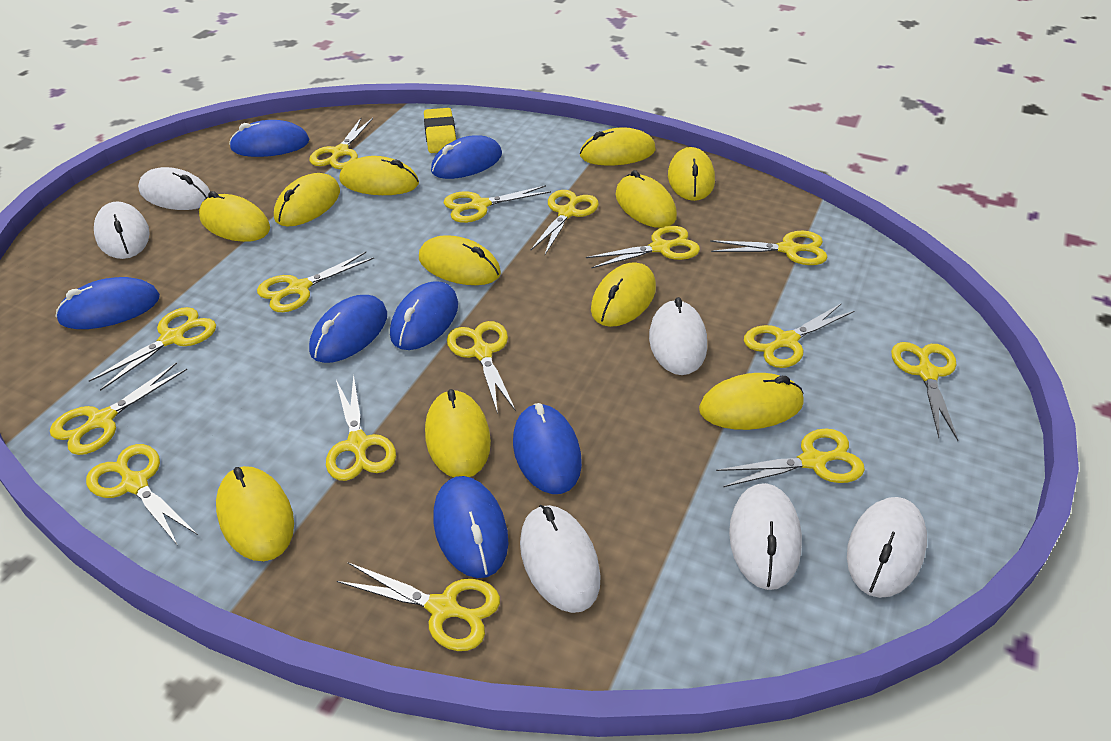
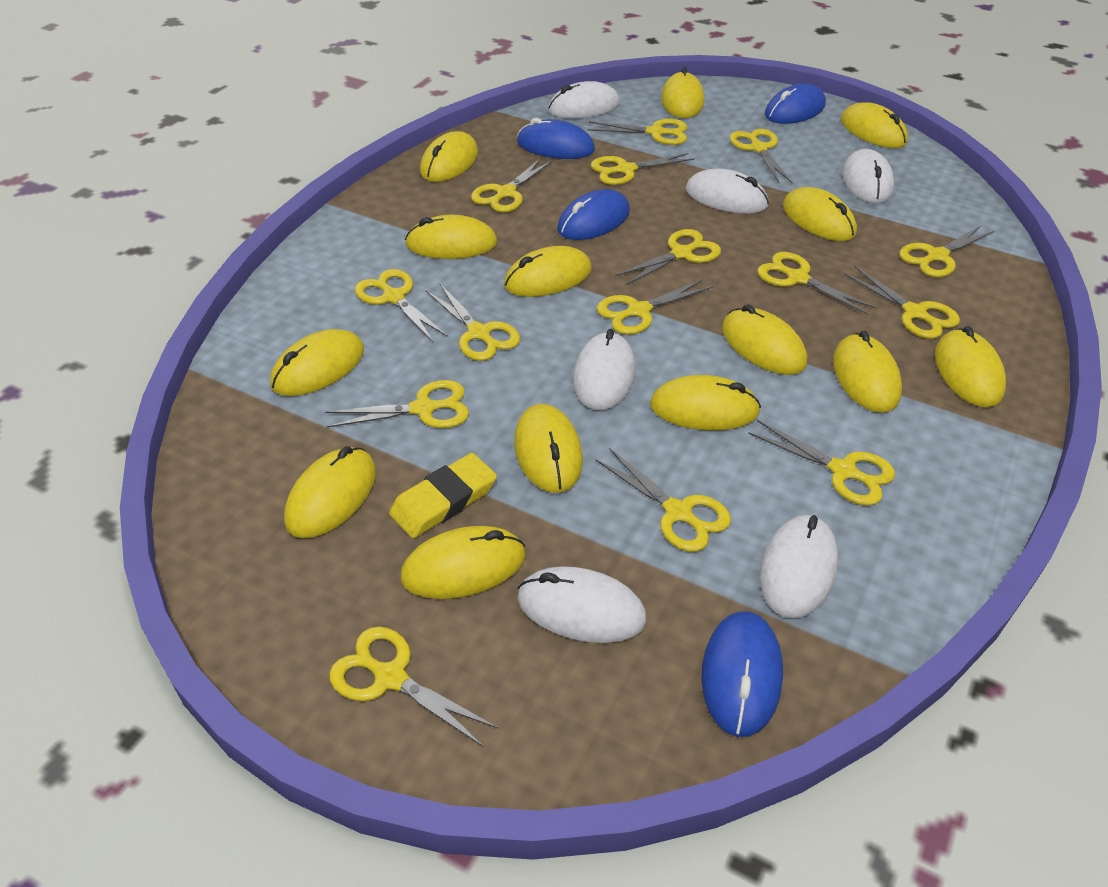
blue mouse: 7 -> 4
yellow mouse: 11 -> 14

